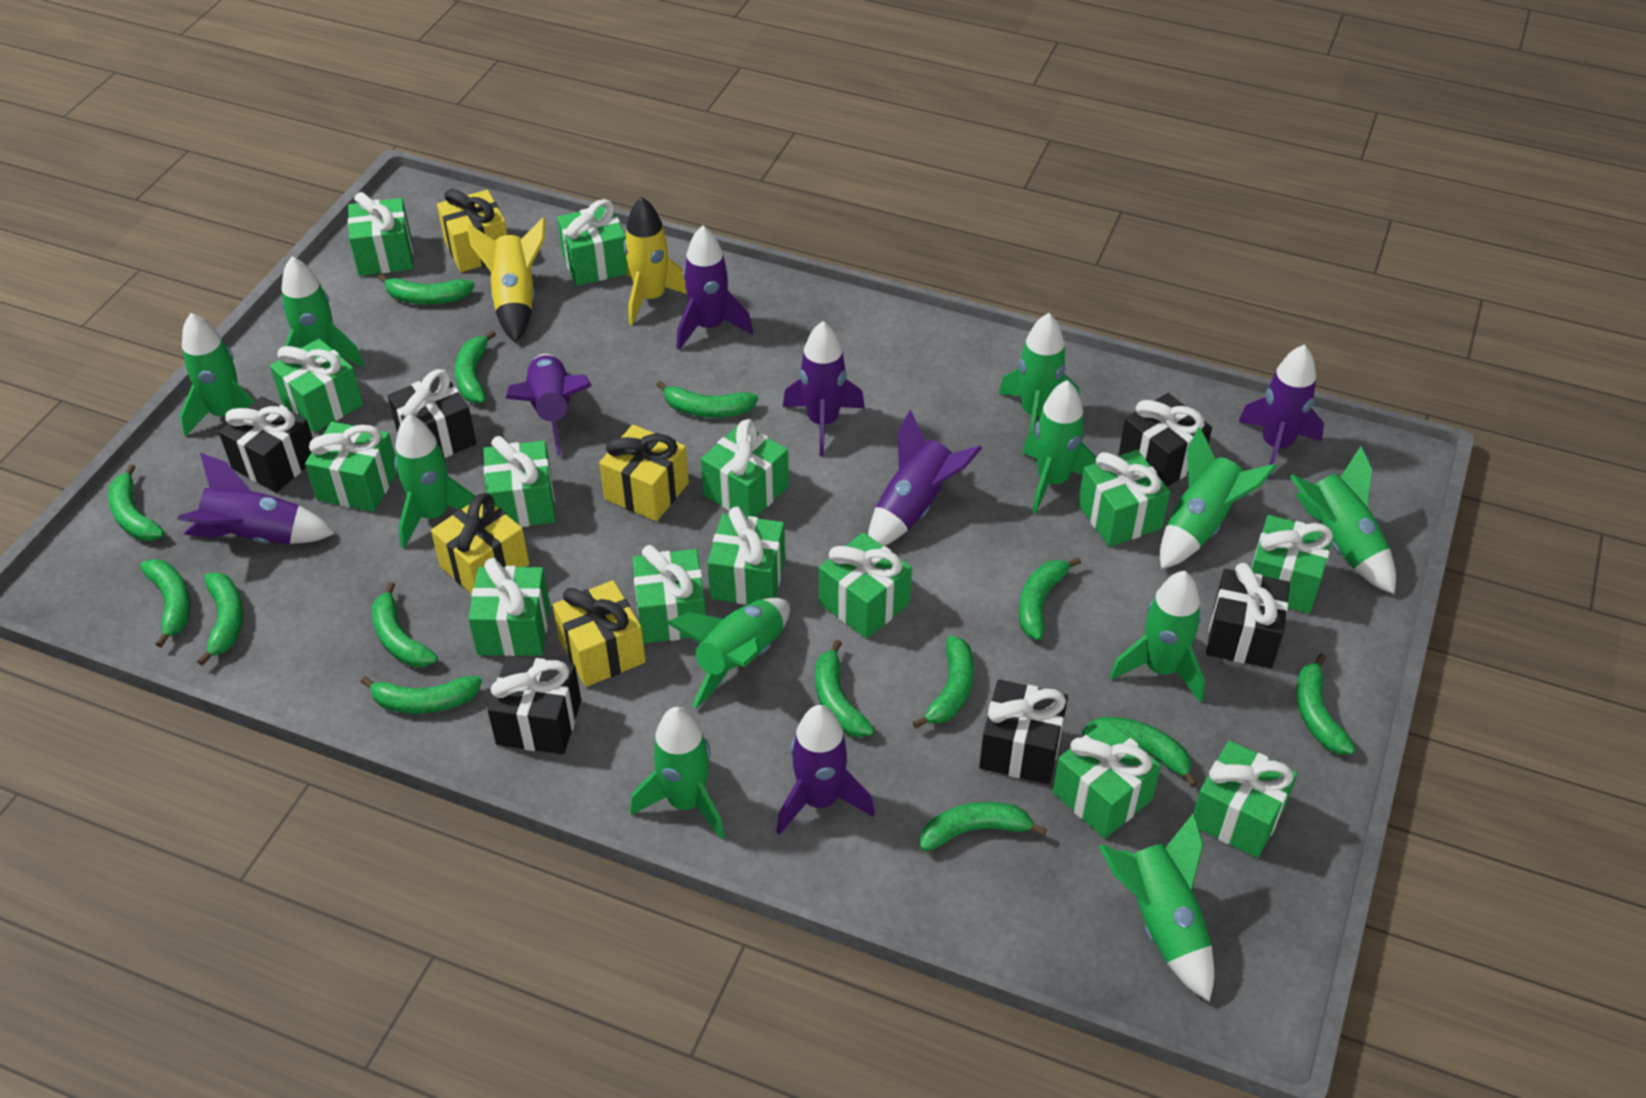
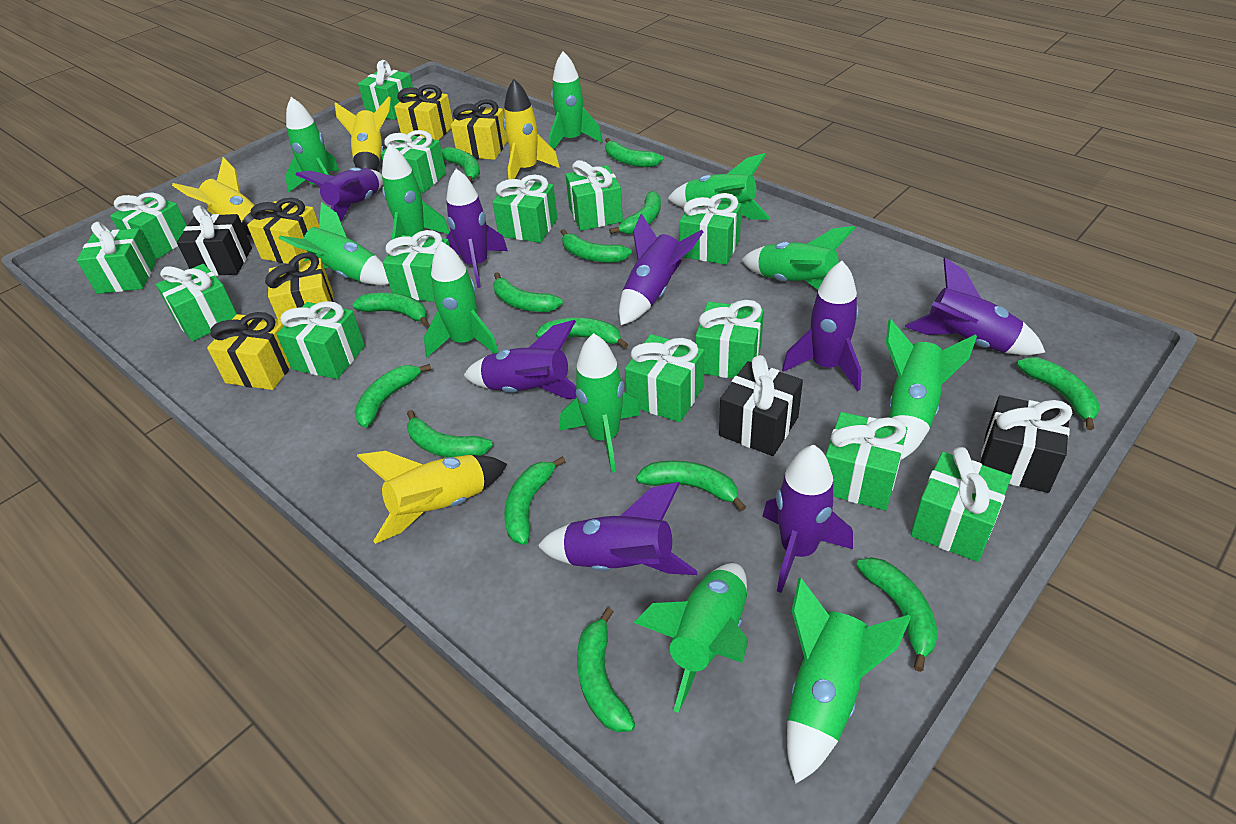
black gift: 6 -> 3
purple rocket: 7 -> 8
yellow gift: 4 -> 5
yellow rocket: 2 -> 4

